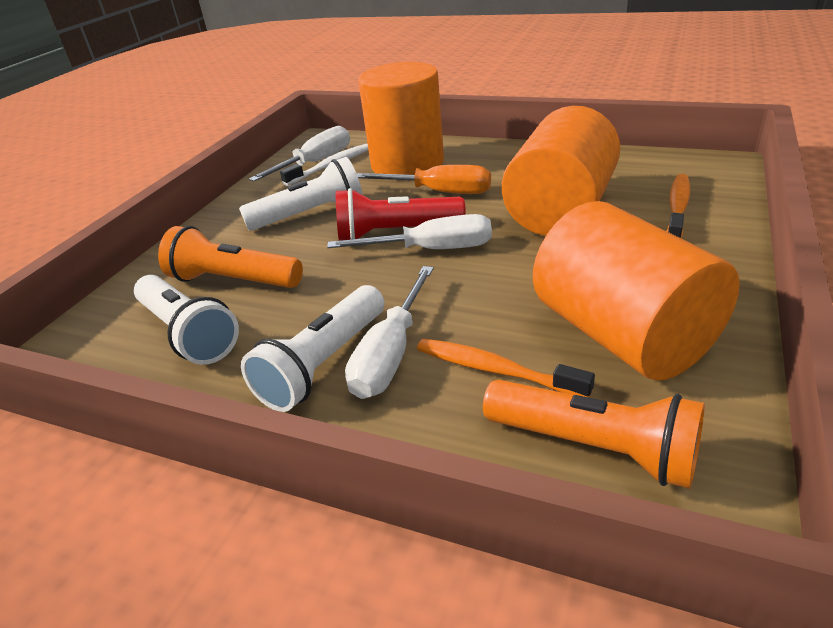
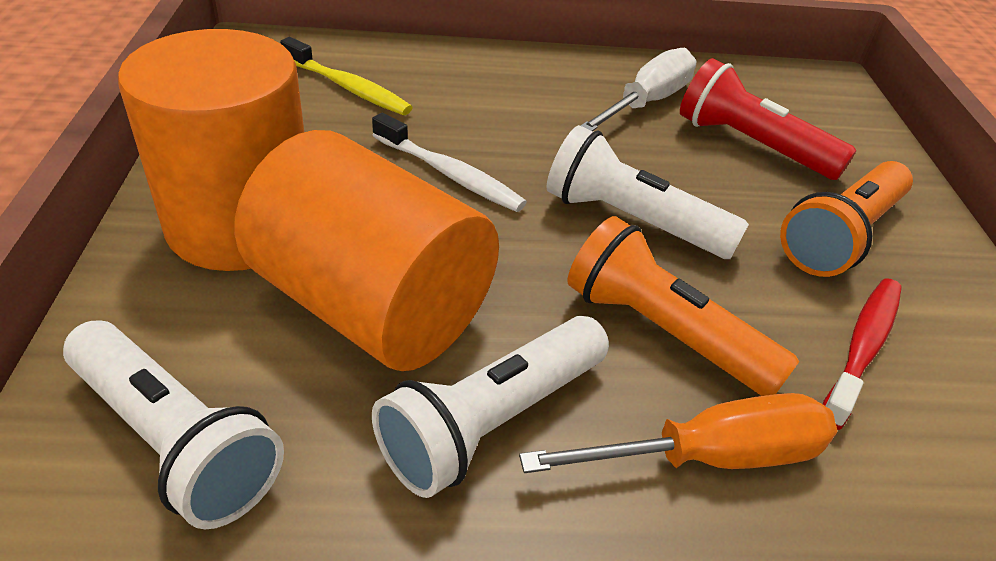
orange cylinder: 3 -> 2
orange toothbrush: 2 -> 0
red toothbrush: 0 -> 1
white screwdriver: 3 -> 1
yellow toothbrush: 0 -> 1

